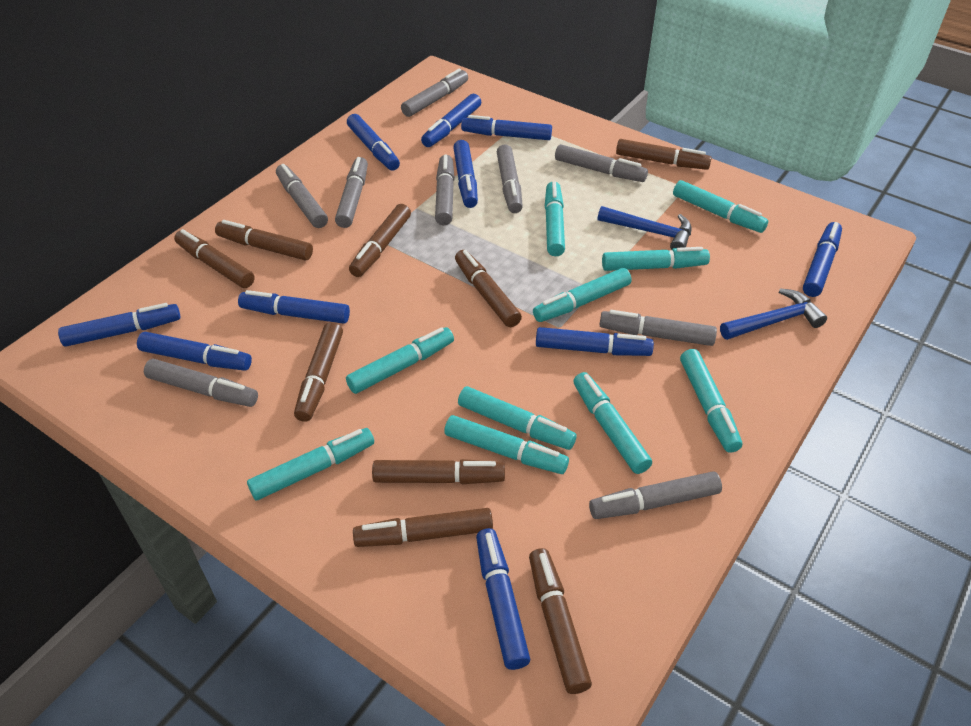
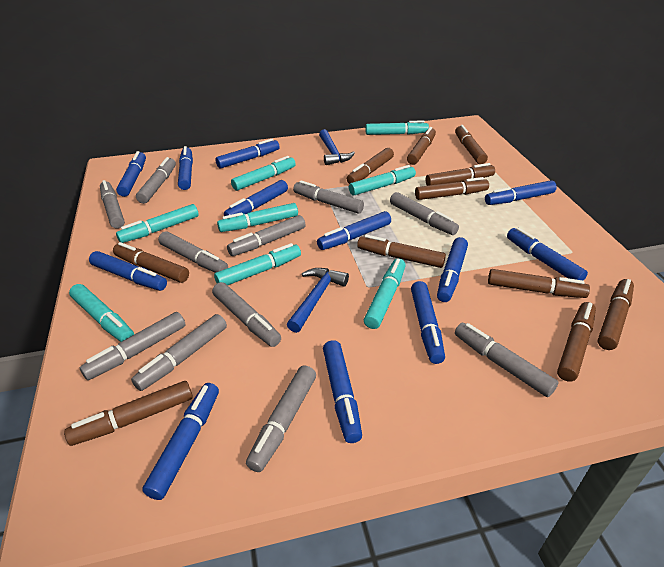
blue marker: 10 -> 12
brown marker: 9 -> 11
grey marker: 9 -> 11
turquoise marker: 10 -> 8

